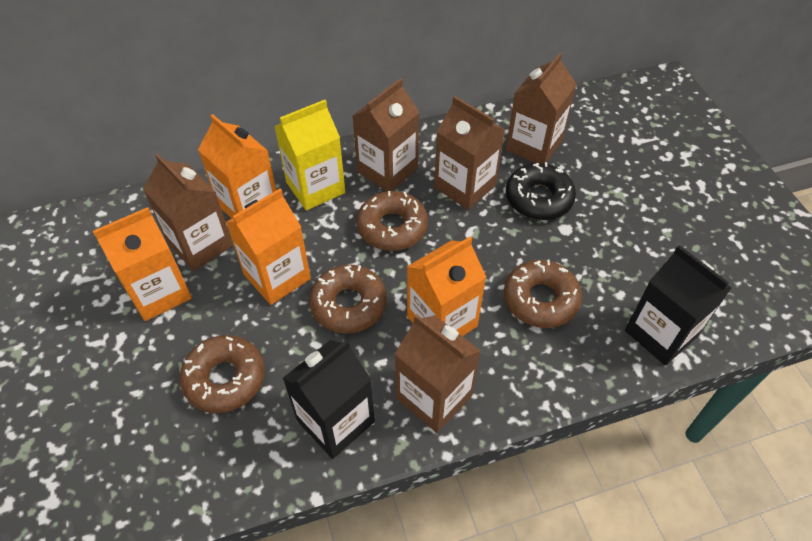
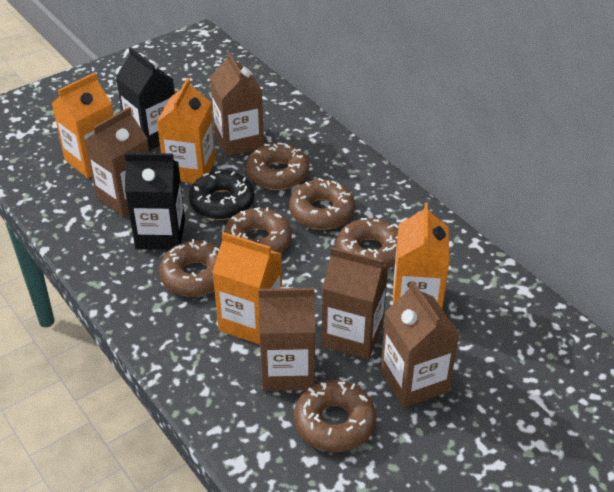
brown donut: 4 -> 6
yellow carton: 1 -> 0

